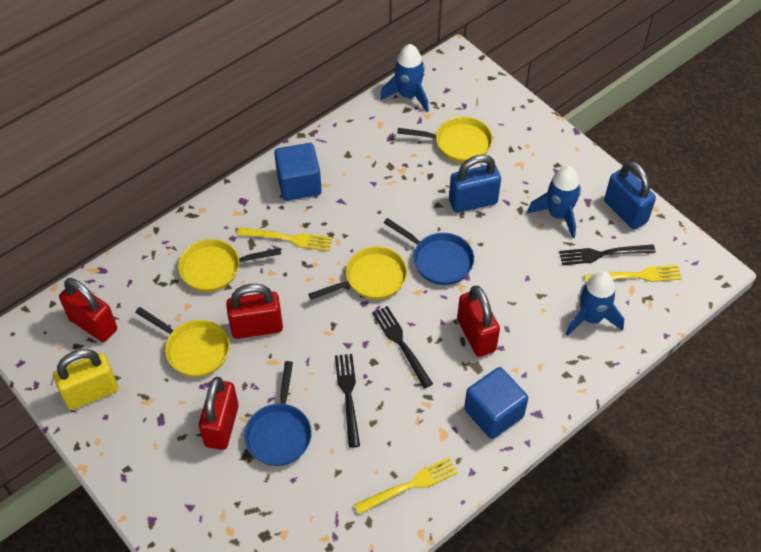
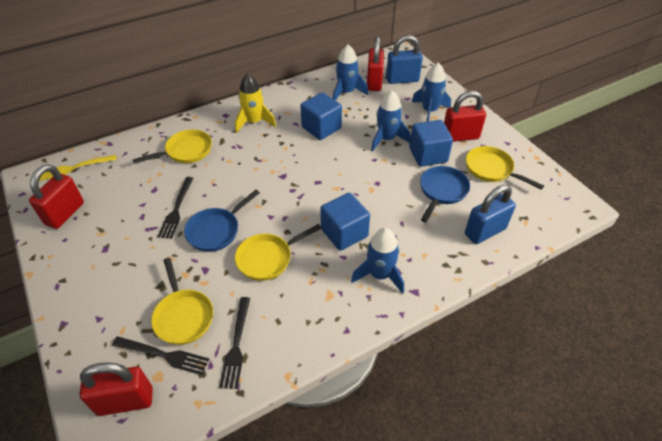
blue cube: 2 -> 3
blue rocket: 3 -> 4
yellow fork: 3 -> 1
yellow padlock: 1 -> 0
yellow rocket: 0 -> 1

